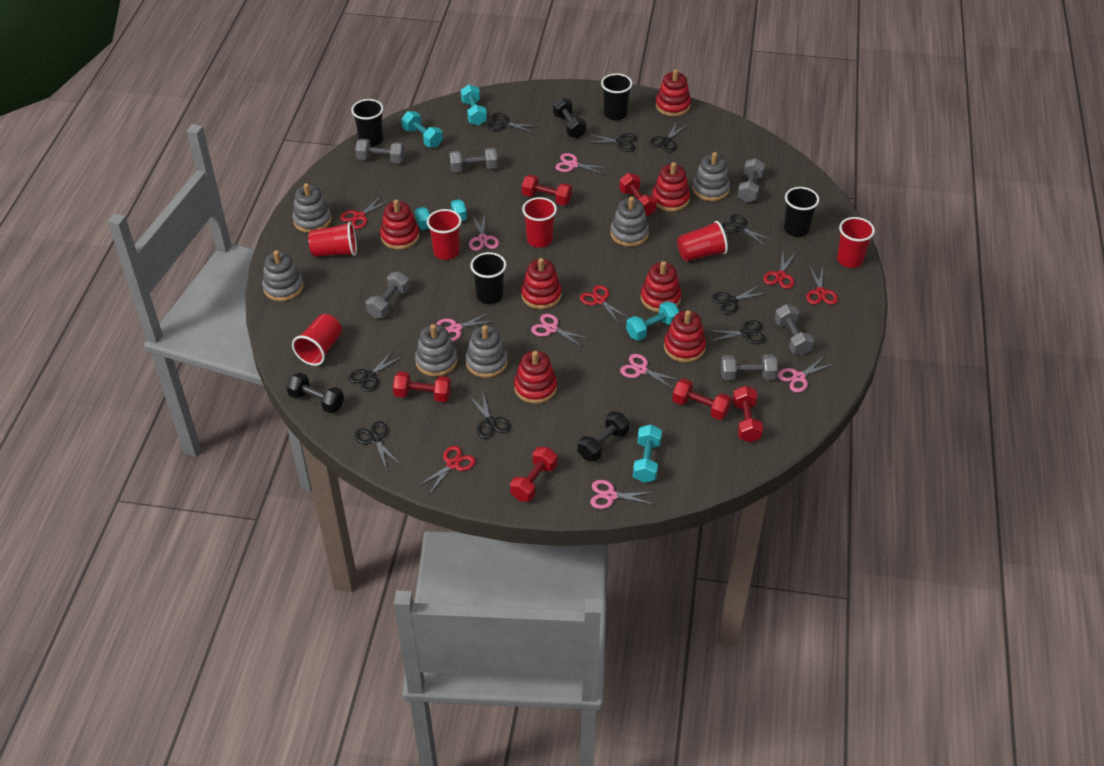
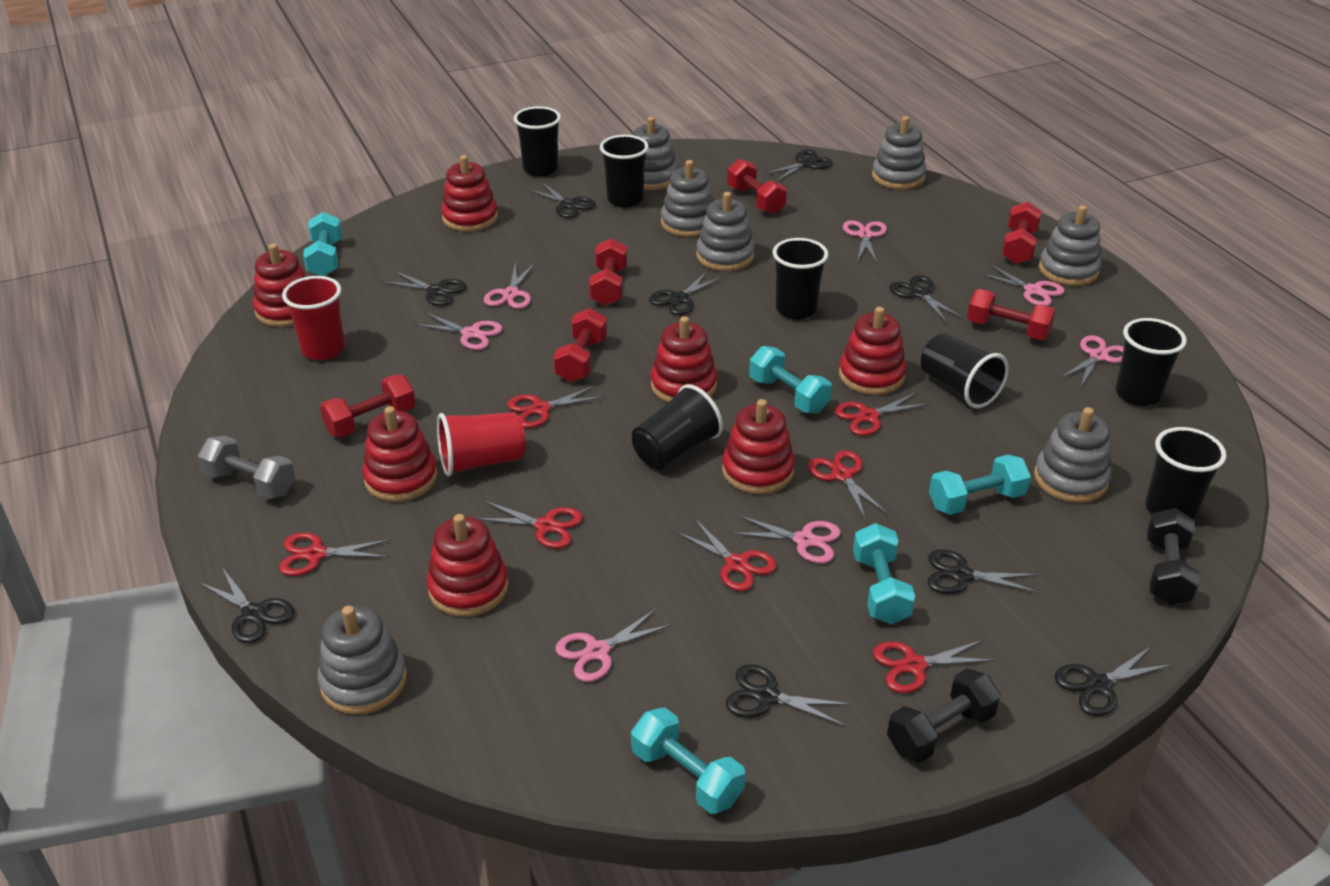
black cup: 4 -> 7
black dumbbell: 3 -> 2
grey dumbbell: 6 -> 1
grey stacking toy: 6 -> 7
red cup: 6 -> 2
red scissors: 5 -> 7

